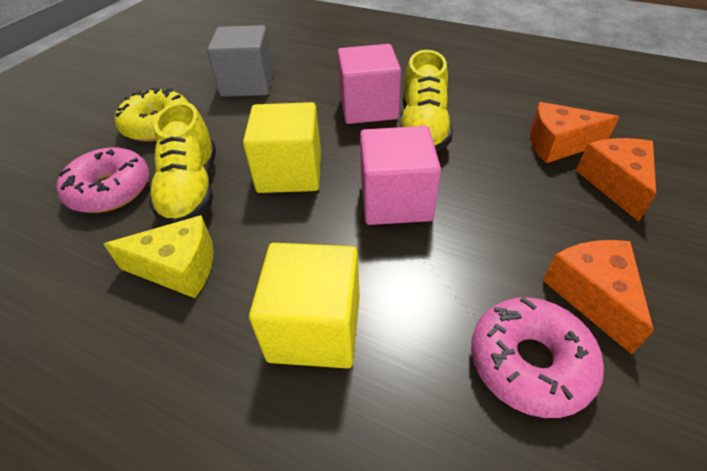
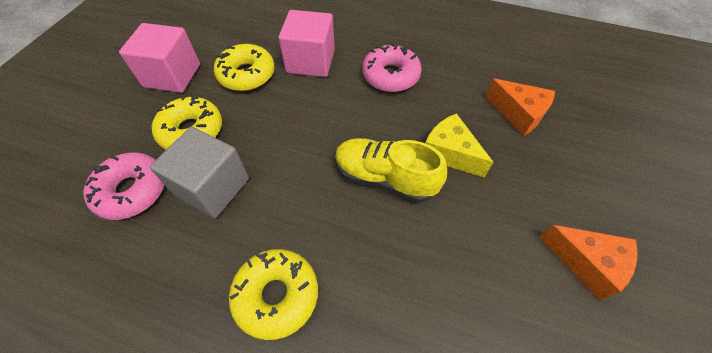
orange cheese: 3 -> 2
yellow cube: 2 -> 0
yellow donut: 1 -> 3
yellow shoe: 2 -> 1

